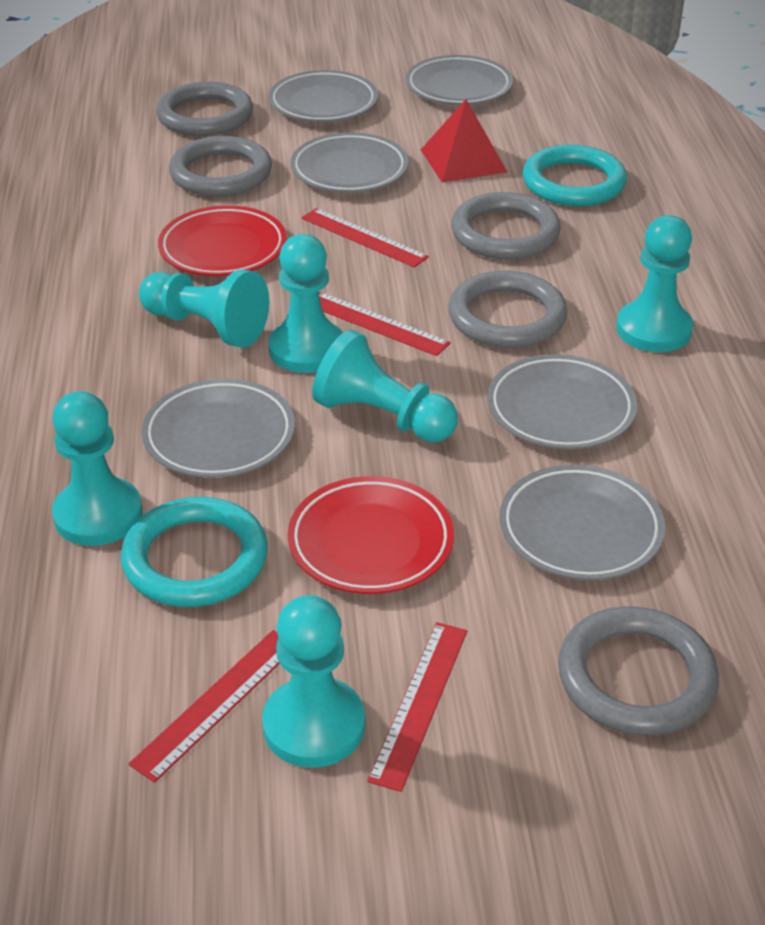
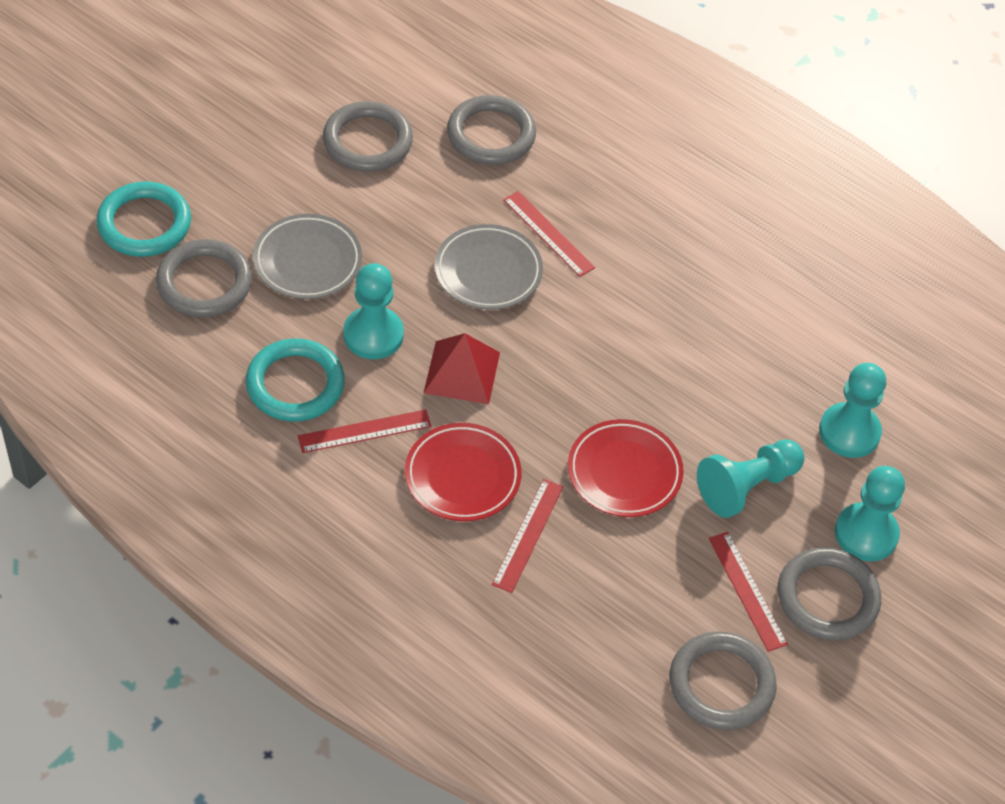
grey plate: 6 -> 2
turquoise pawn: 6 -> 4

